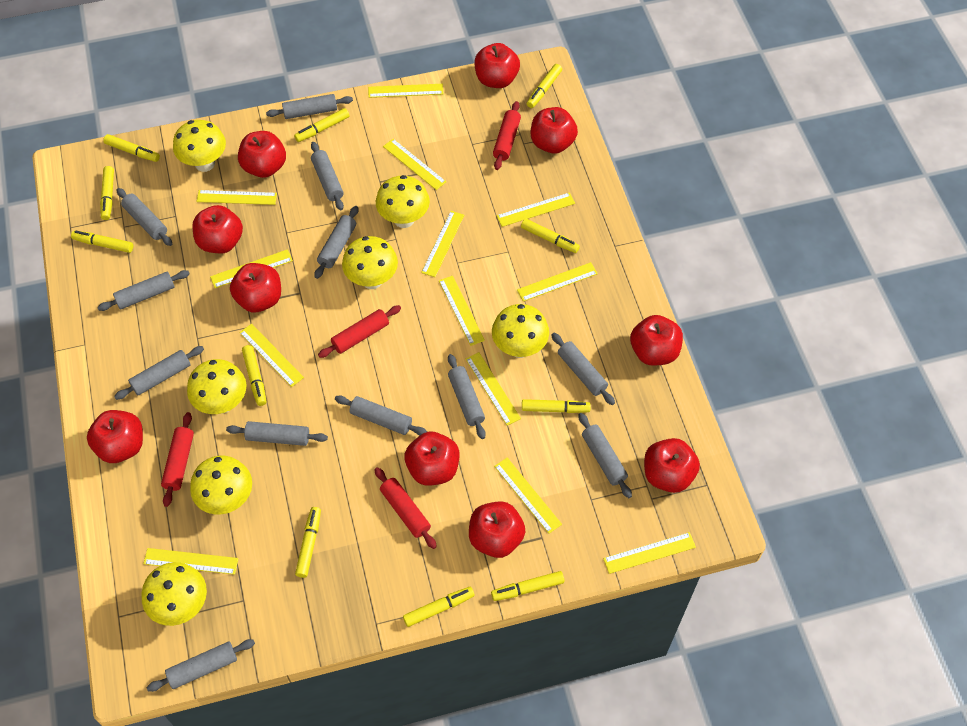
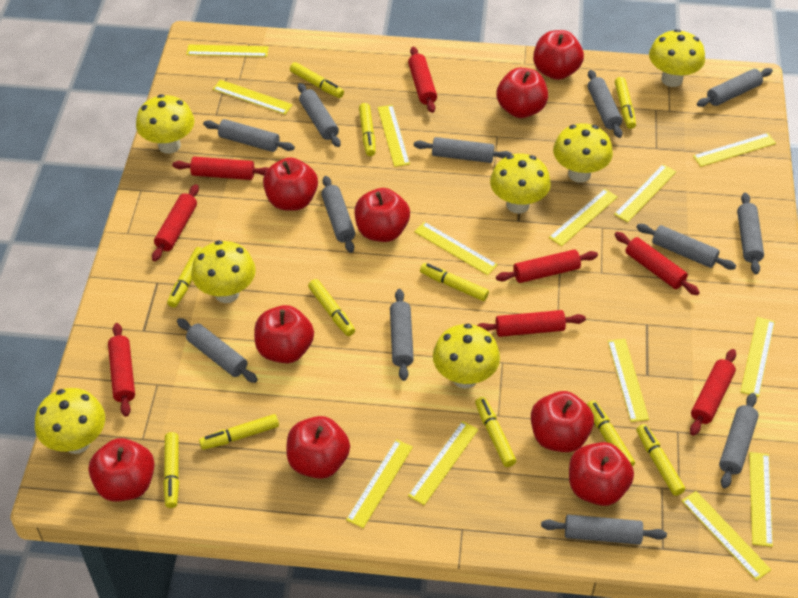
red apple: 10 -> 9
red rolling pin: 4 -> 8

